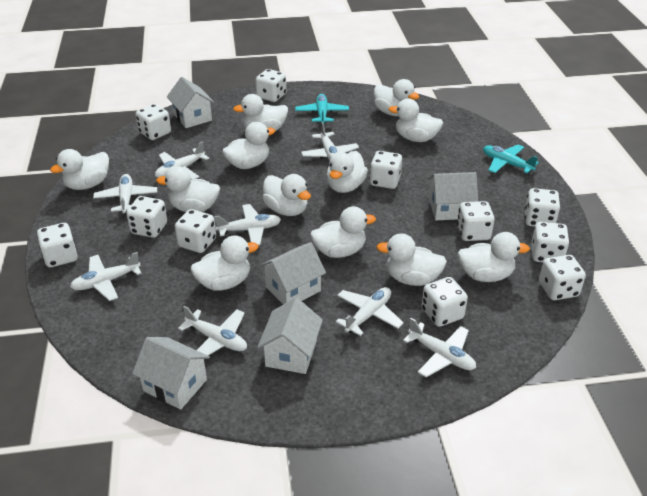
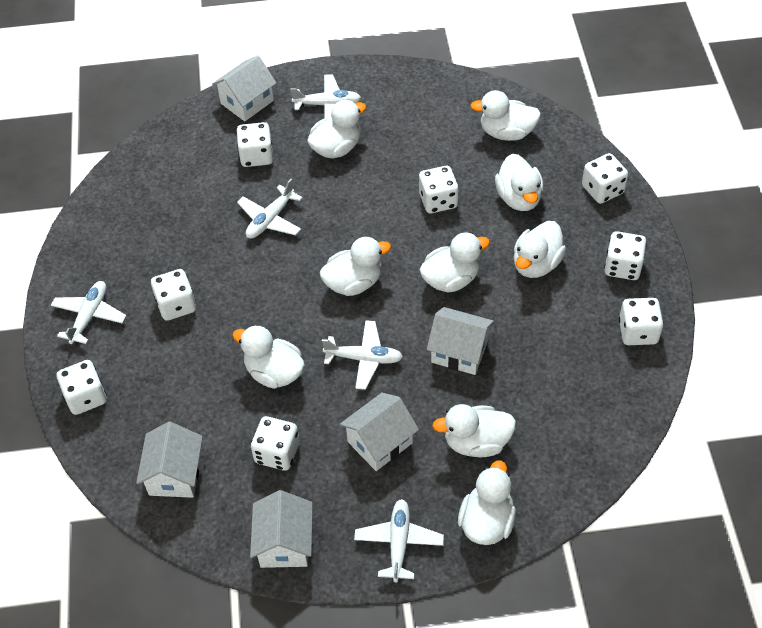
turquoise plane: 2 -> 0
white dice: 11 -> 8
white duck: 12 -> 9
white plane: 8 -> 5

